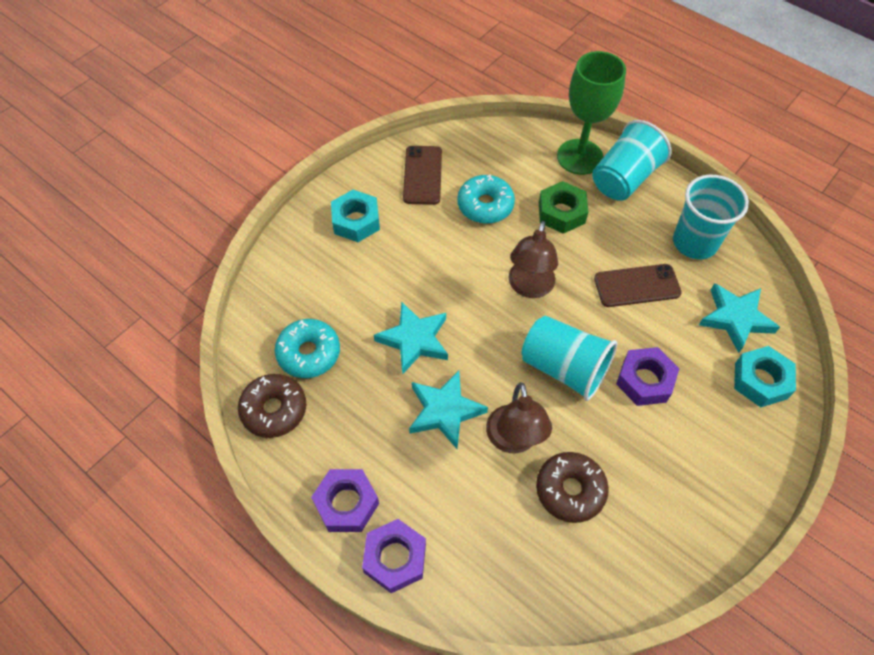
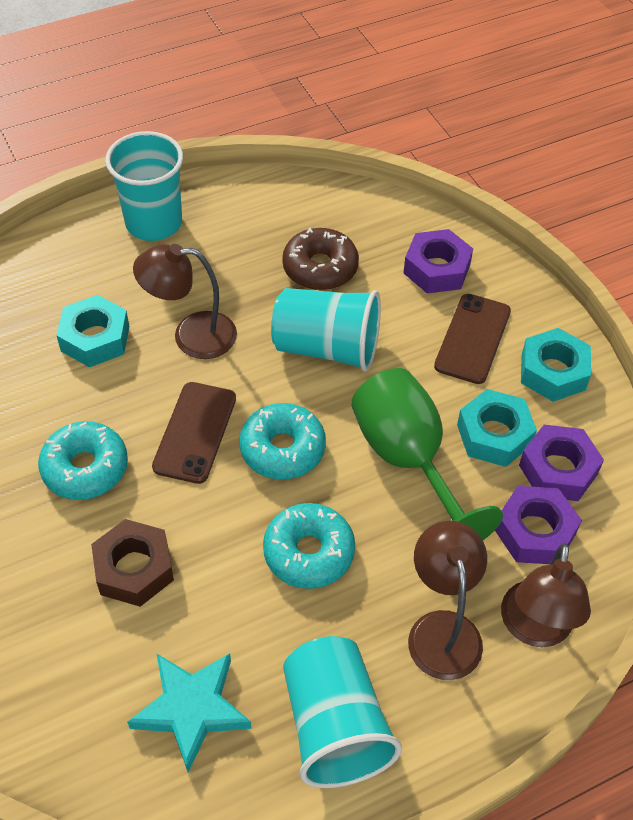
brown donut: 2 -> 1
brown lamp: 2 -> 3
brown nut: 0 -> 1
green nut: 1 -> 0
turquoise donut: 2 -> 3
turquoise nut: 2 -> 3
turquoise star: 3 -> 1

